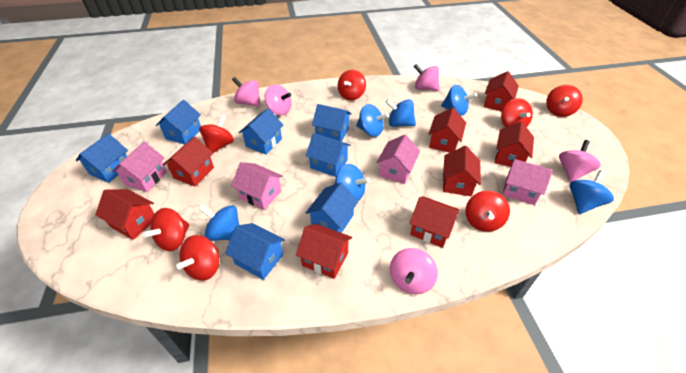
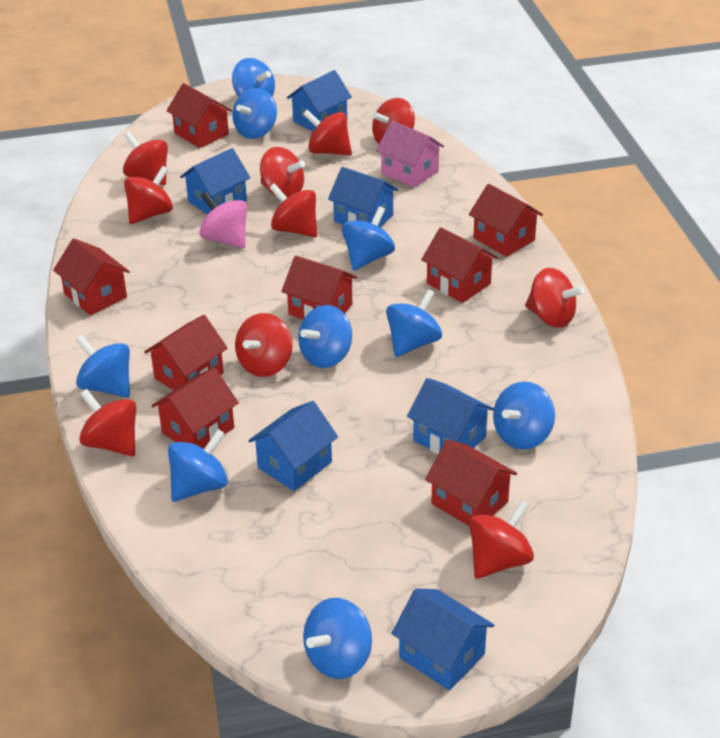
blue house: 7 -> 6
blue spinning top: 6 -> 9
pink house: 4 -> 1
pink spinning top: 5 -> 1
red spinning top: 7 -> 10

